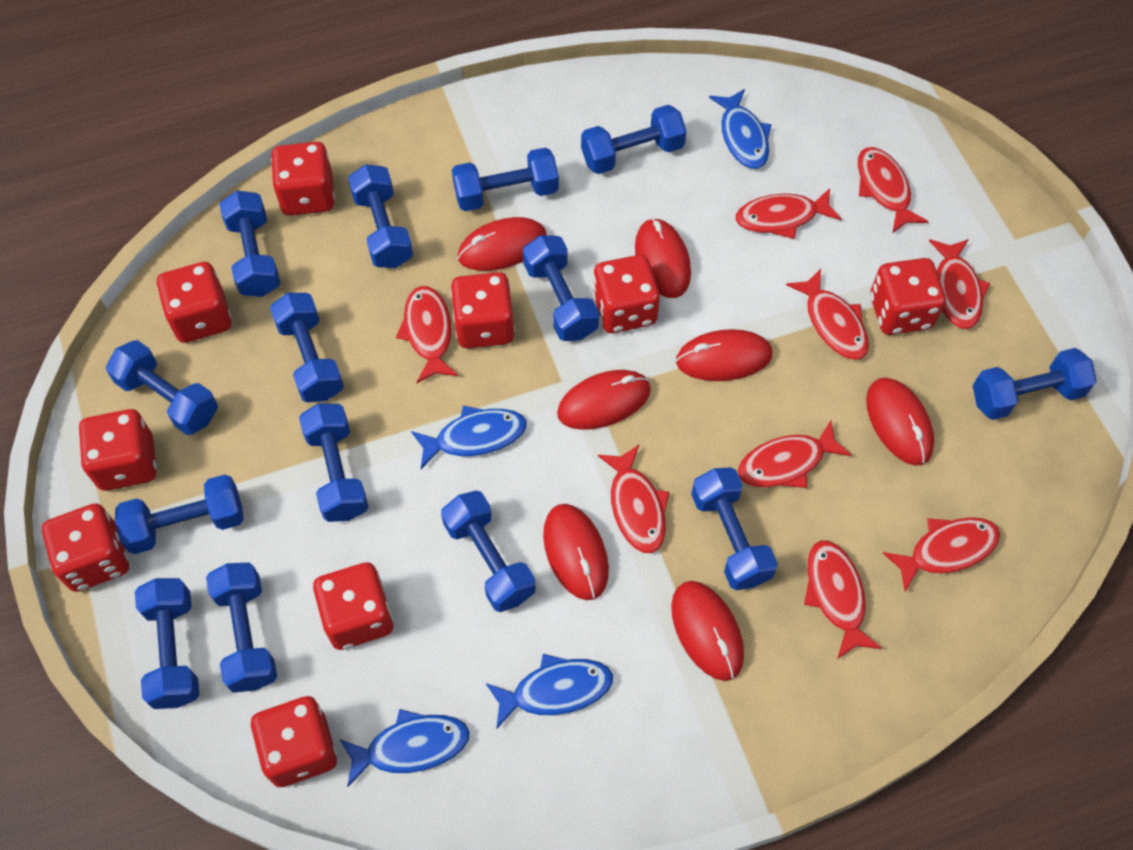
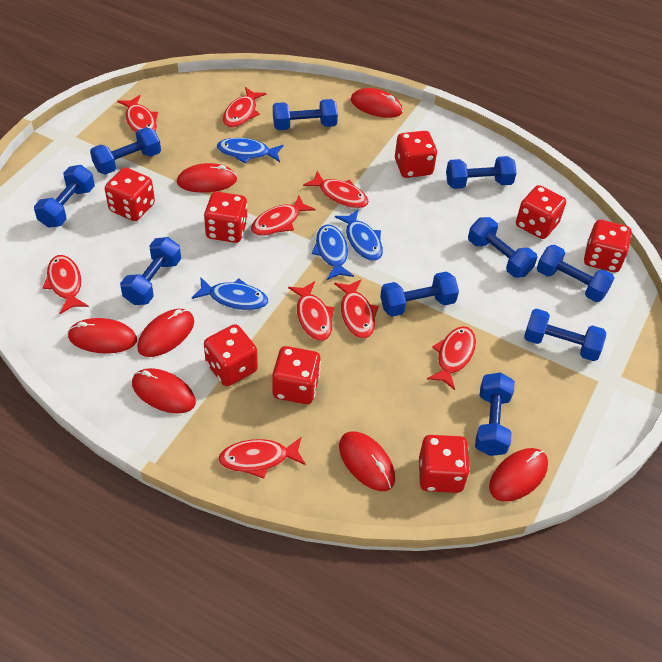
blue dumbbell: 14 -> 10
red dice: 9 -> 8

